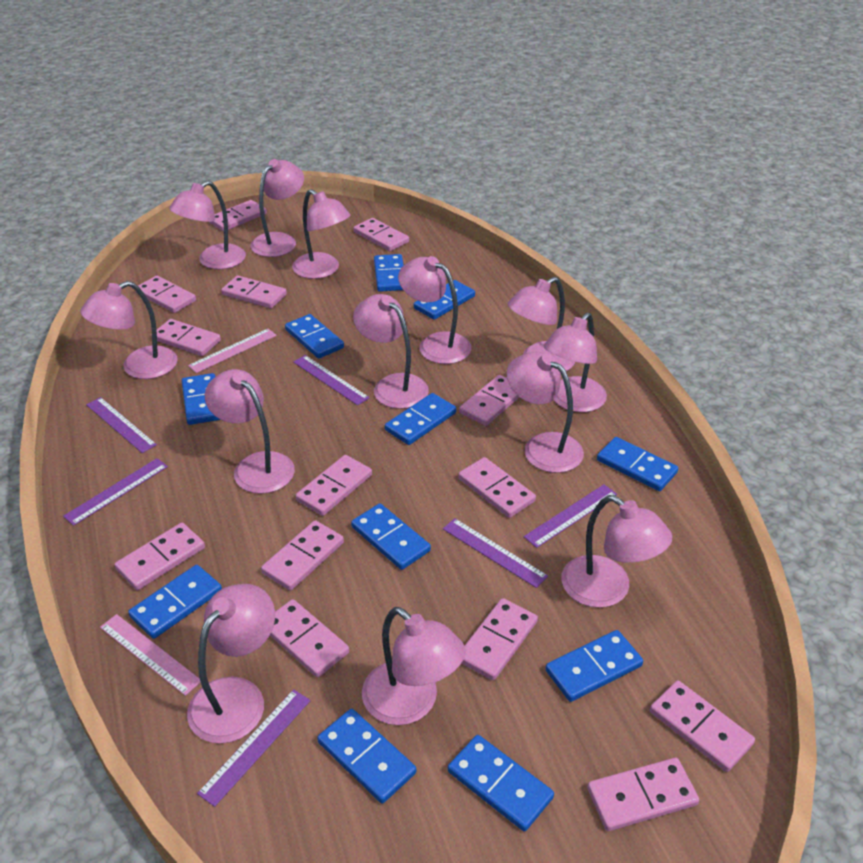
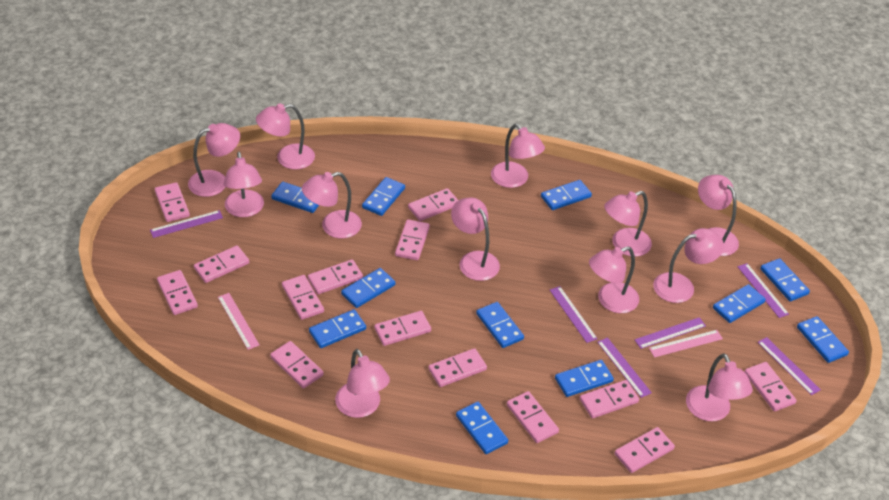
pink lamp: 13 -> 12

